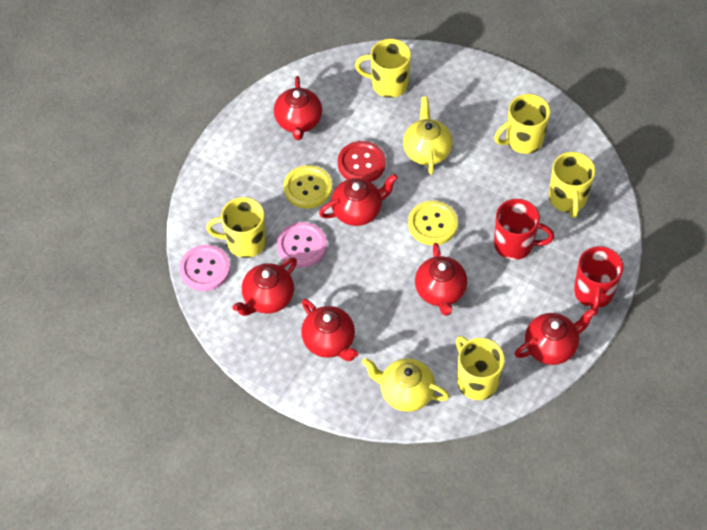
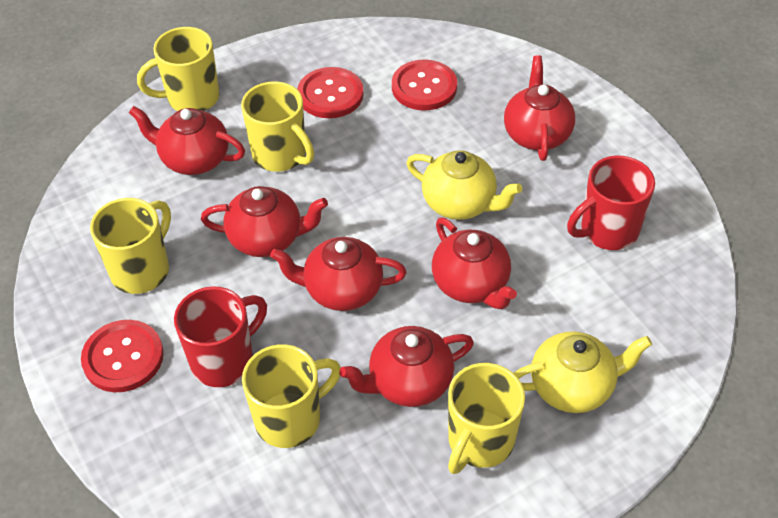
pink button: 2 -> 0
red button: 1 -> 3
yellow button: 2 -> 0

